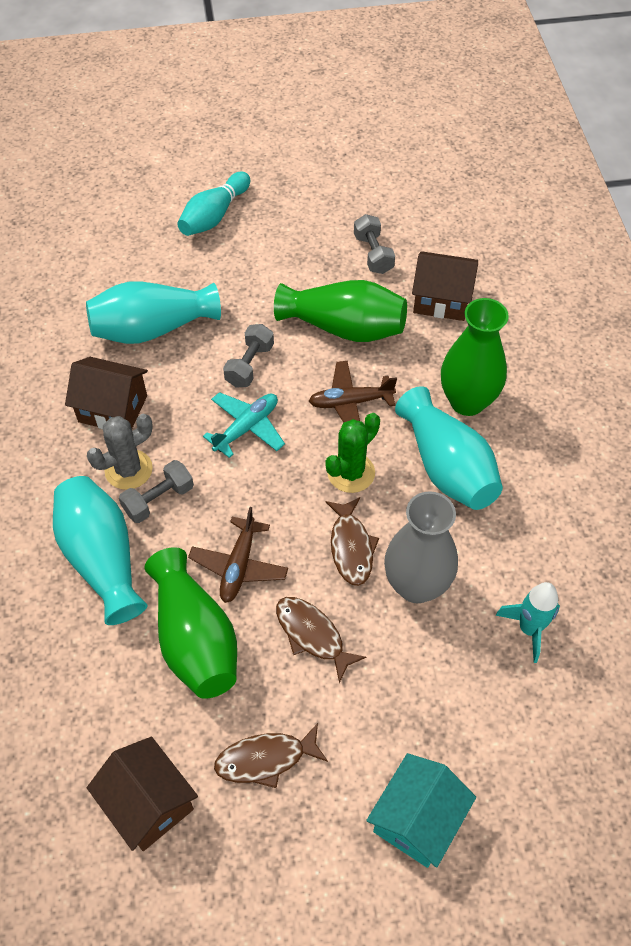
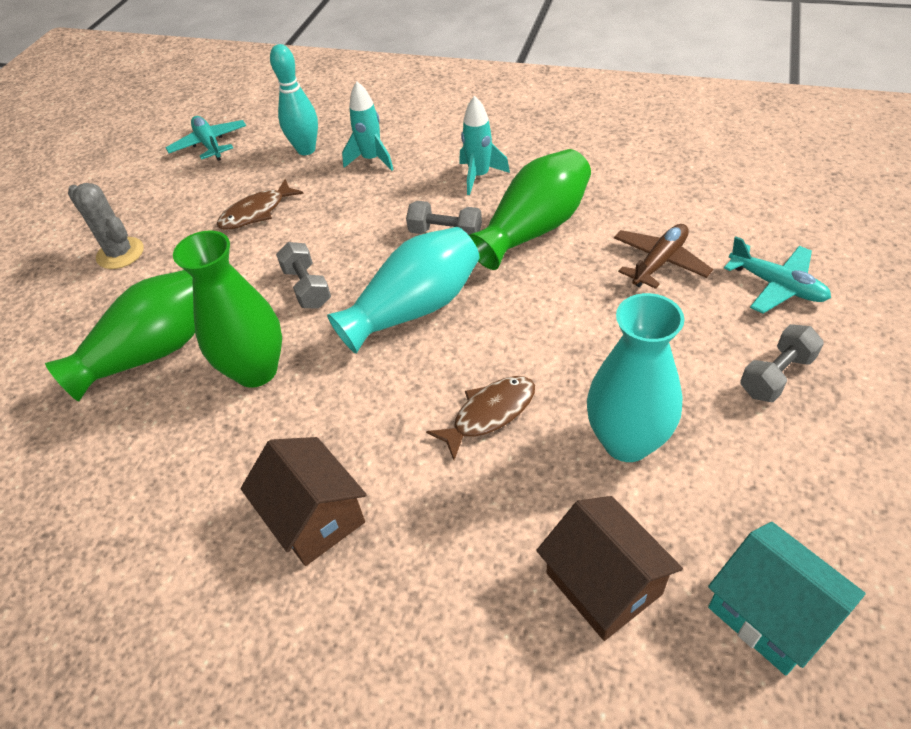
brown fish: 3 -> 2
brown house: 3 -> 2
brown plane: 2 -> 1
green cactus: 1 -> 0
grey vase: 1 -> 0
turquoise plane: 1 -> 2
turquoise rocket: 1 -> 2
turquoise vase: 3 -> 2

